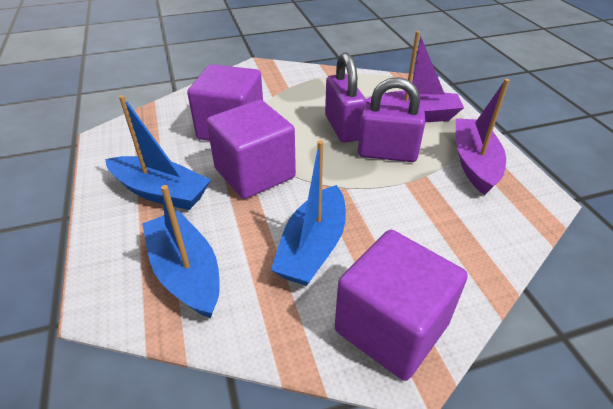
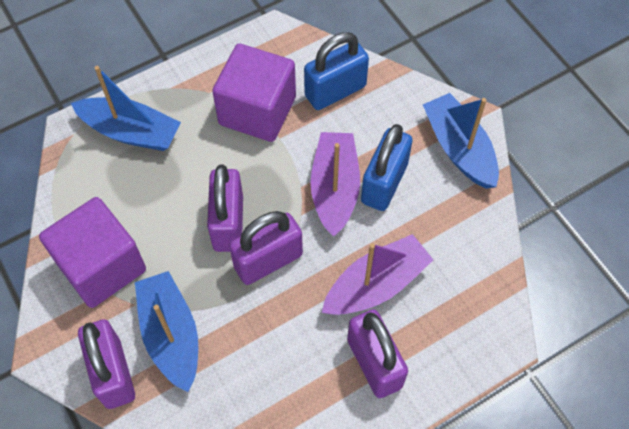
blue padlock: 0 -> 2
purple cube: 3 -> 2
purple padlock: 2 -> 4

